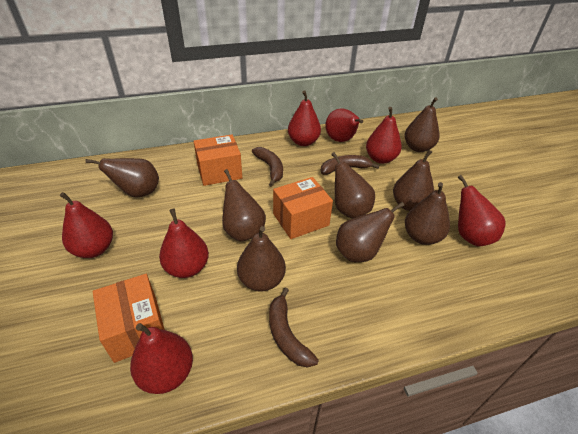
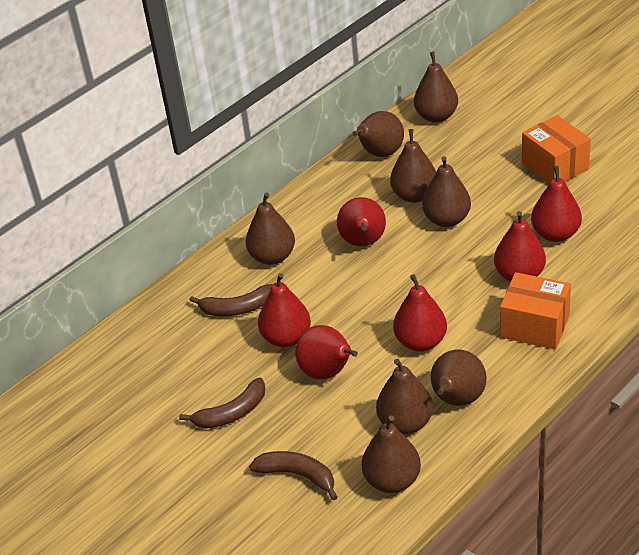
orange box: 3 -> 2
red pear: 7 -> 6

